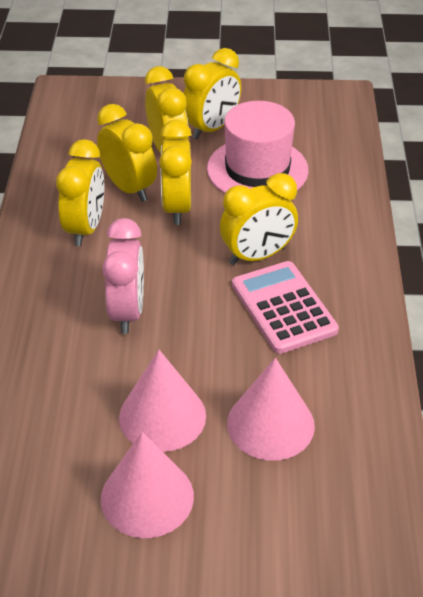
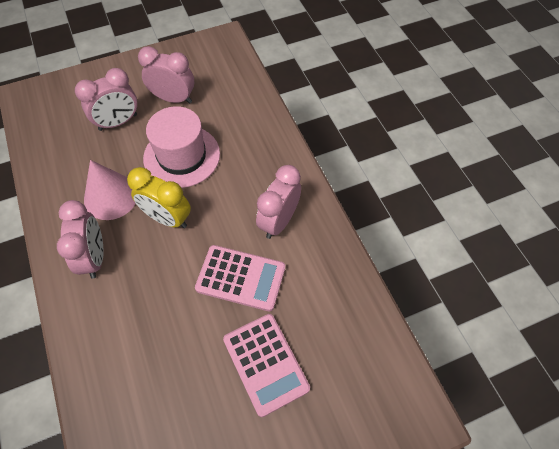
pink calculator: 1 -> 2
pink clock: 1 -> 4
pink cone: 3 -> 1
yellow clock: 6 -> 1

